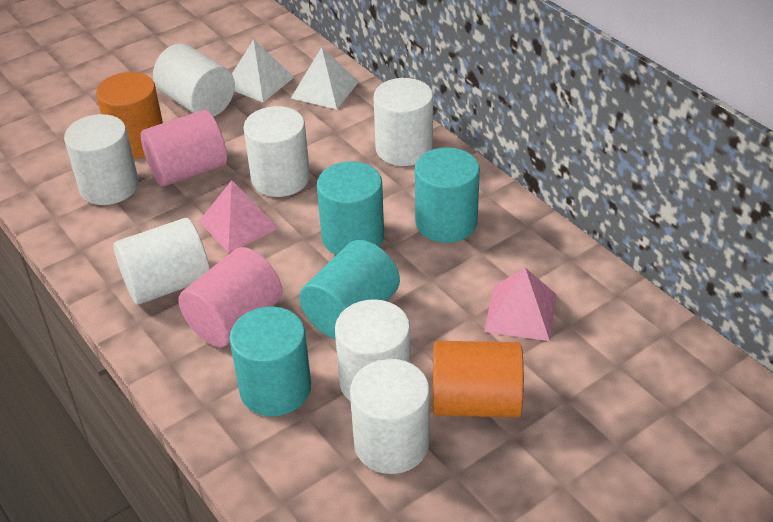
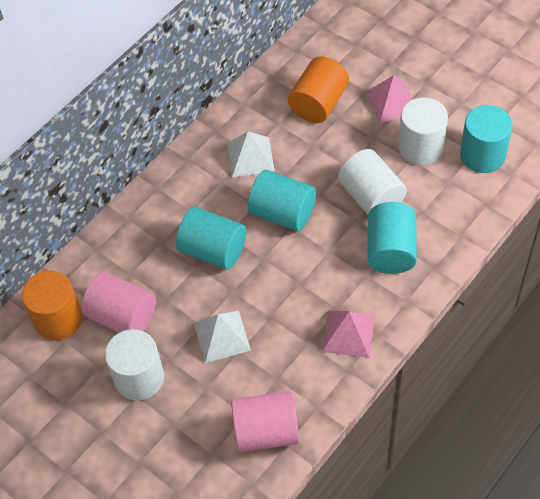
white cylinder: 7 -> 3

